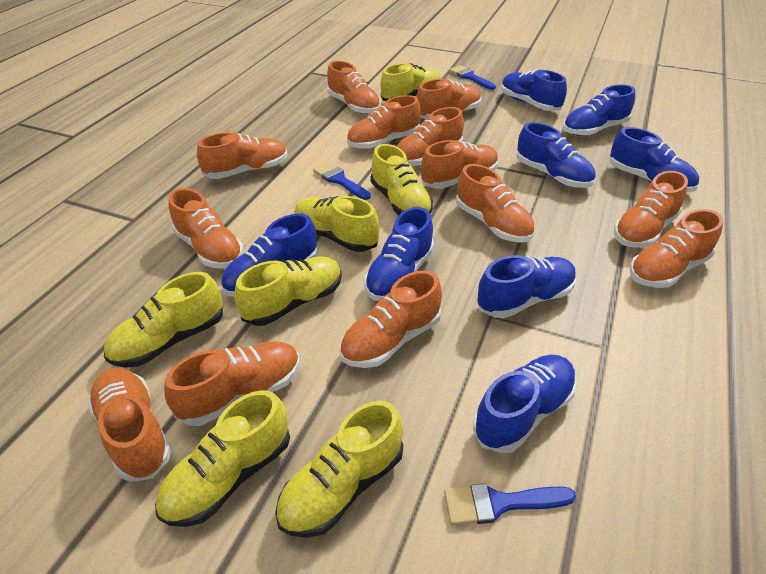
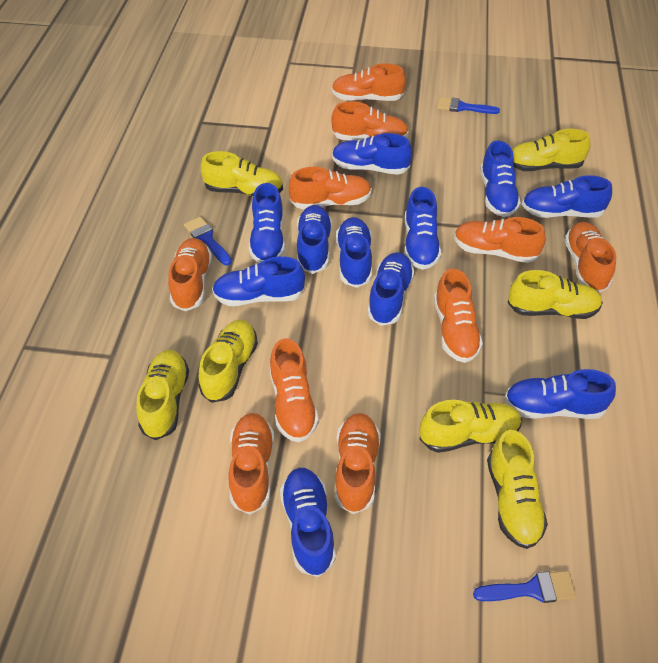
blue shoe: 8 -> 11
orange shoe: 13 -> 10

